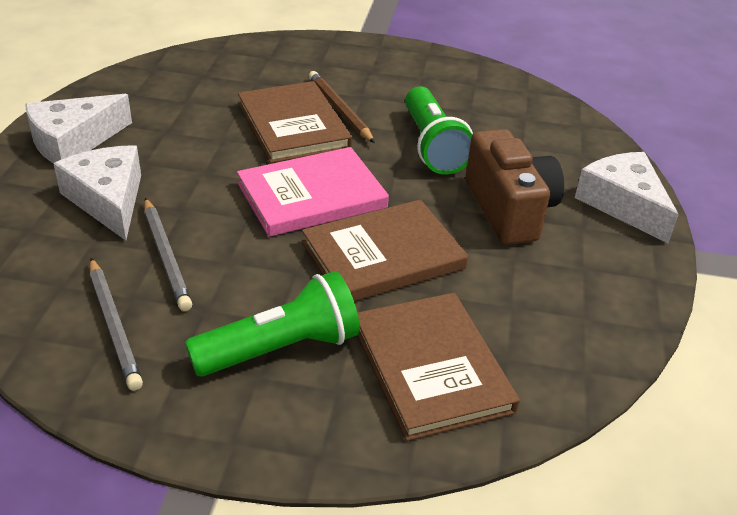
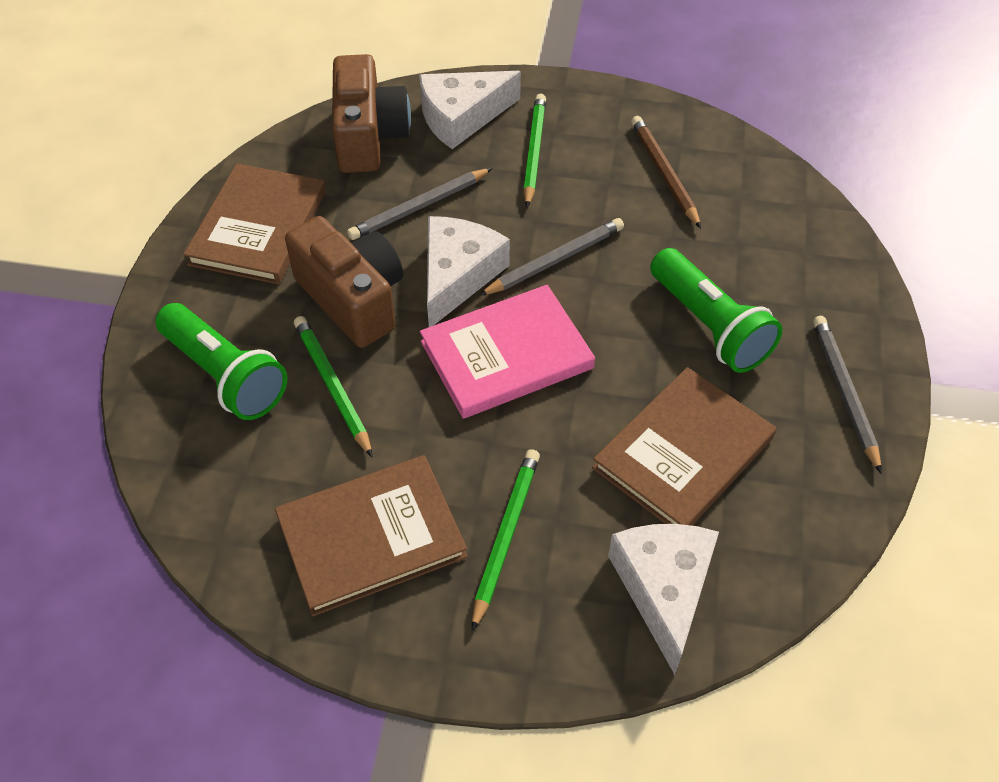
brown camera: 1 -> 2
green pencil: 0 -> 3
grey pencil: 2 -> 3

